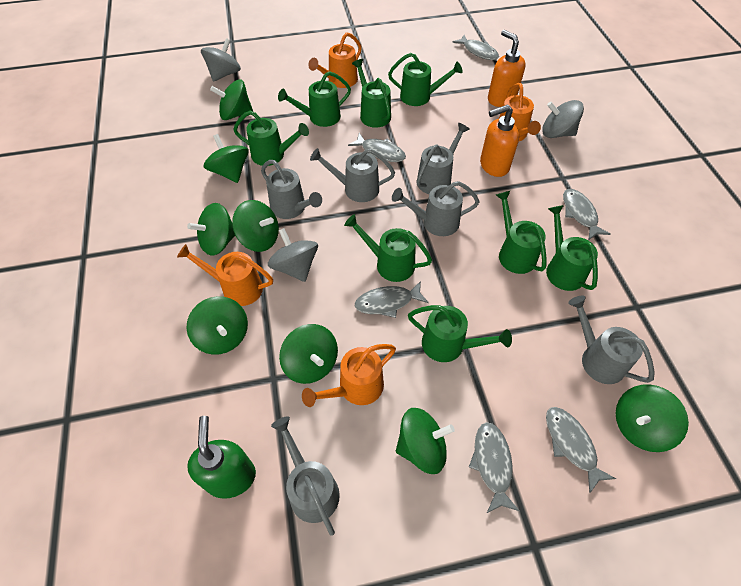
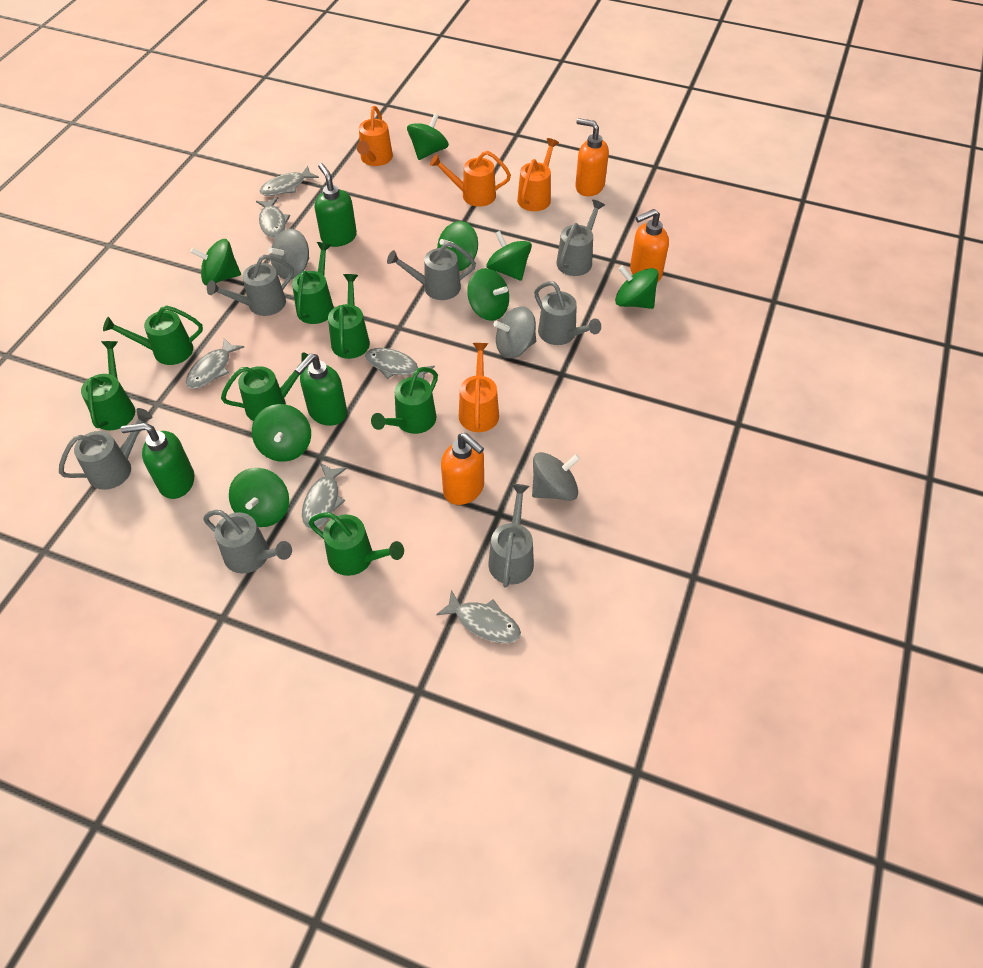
green soap dispenser: 1 -> 3
green watering can: 8 -> 7
grey watering can: 6 -> 7
orange soap dispenser: 2 -> 3

